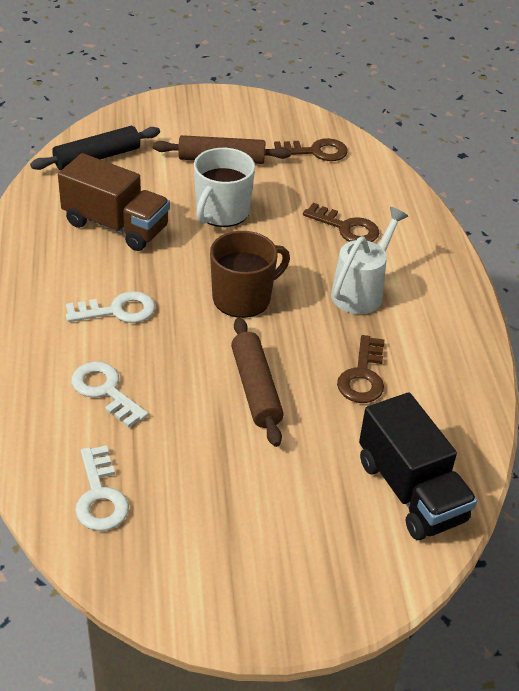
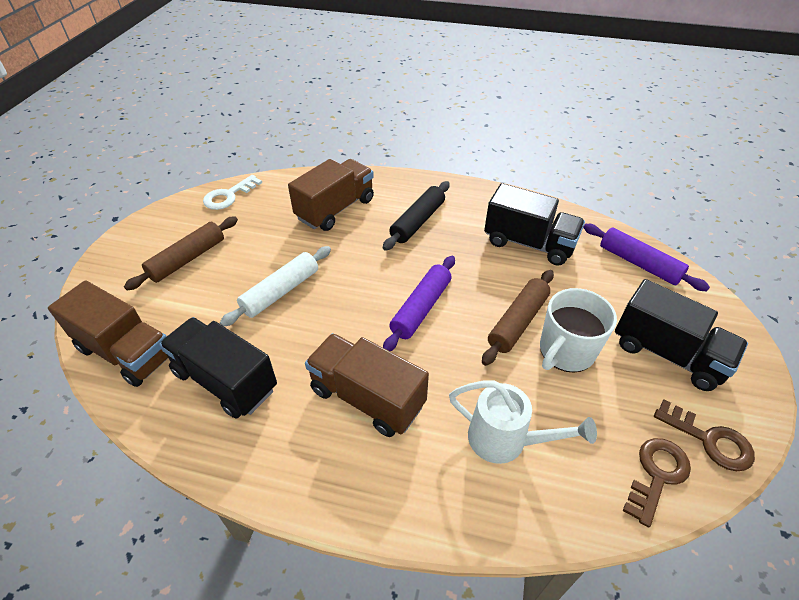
black truck: 1 -> 3
brown key: 3 -> 2
brown mug: 1 -> 0
brown truck: 1 -> 3
purple rolling pin: 0 -> 2
white key: 3 -> 1
white rolling pin: 0 -> 1

